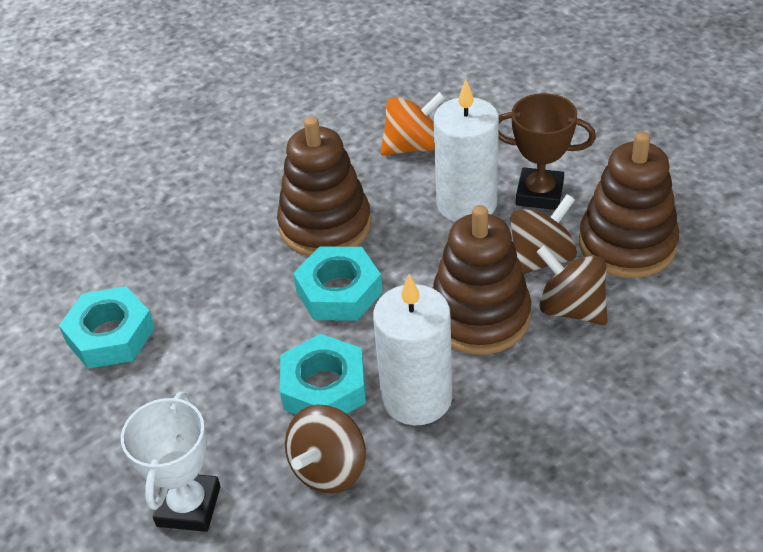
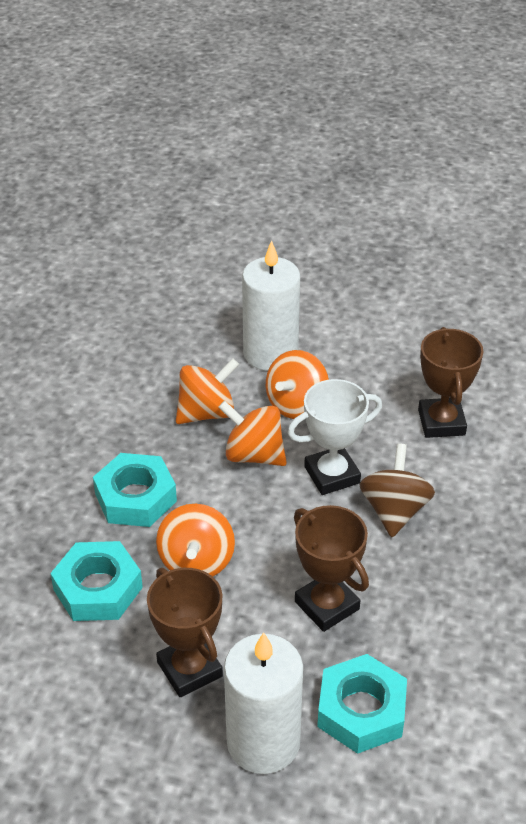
brown spinning top: 3 -> 1
brown stacking toy: 3 -> 0
brown trophy: 1 -> 3
orange spinning top: 1 -> 4

